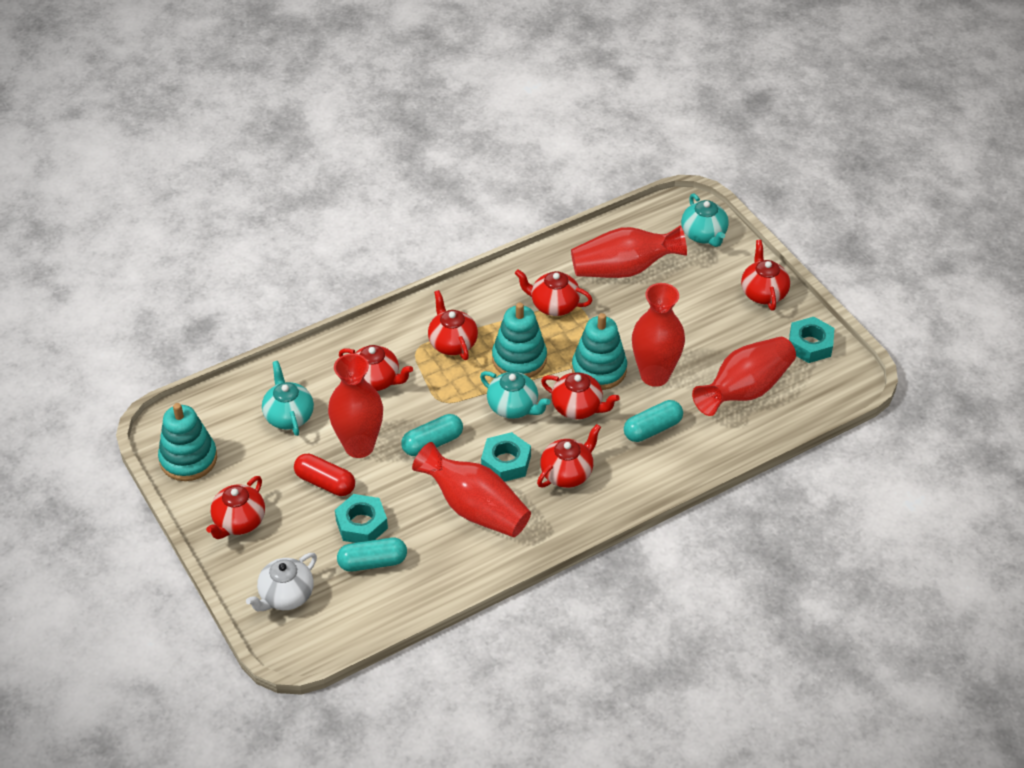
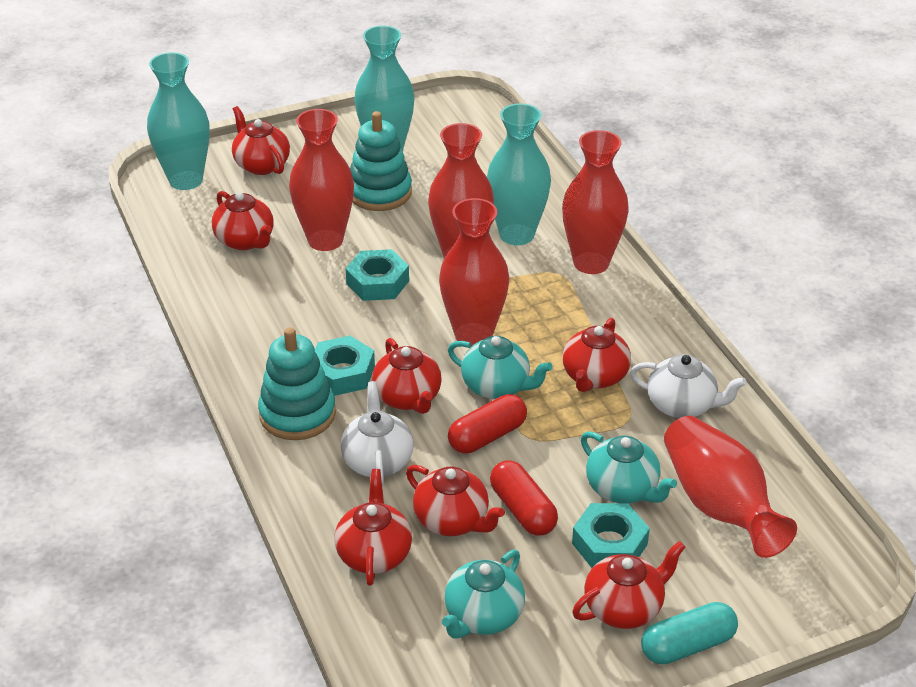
red capsule: 1 -> 2
turquoise capsule: 3 -> 1
turquoise stacking toy: 3 -> 2
turquoise vase: 0 -> 3
white teapot: 1 -> 2

